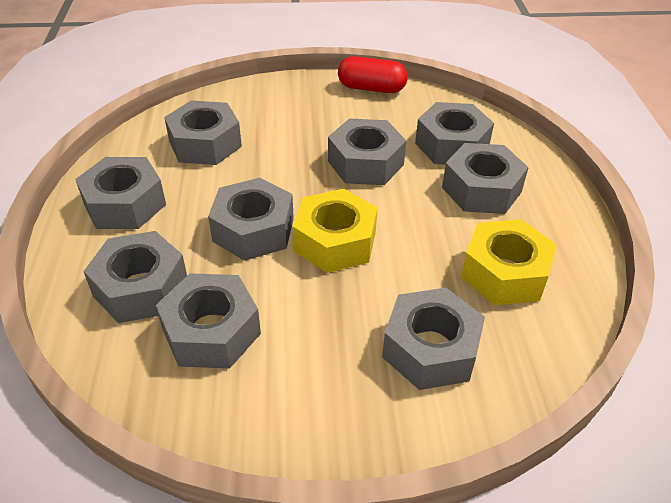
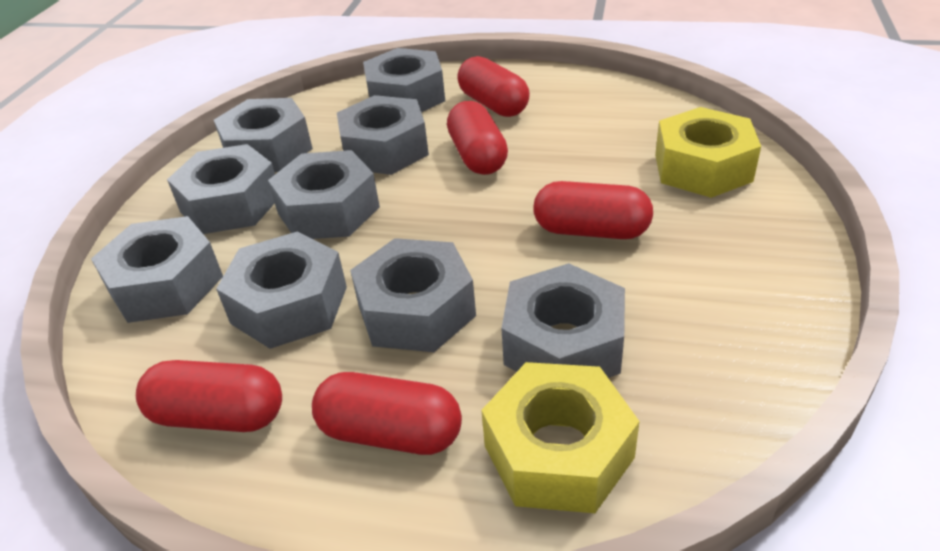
red capsule: 1 -> 5

